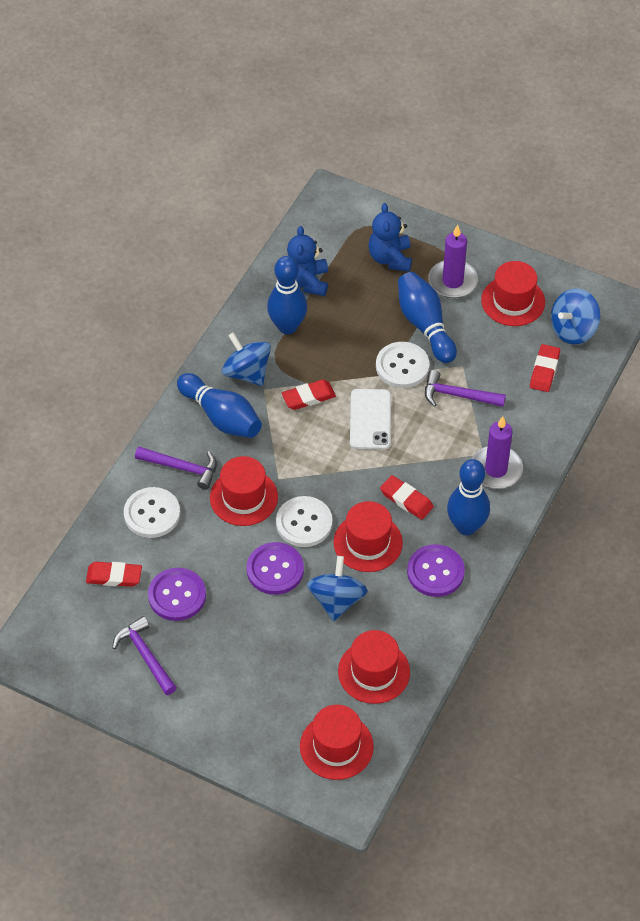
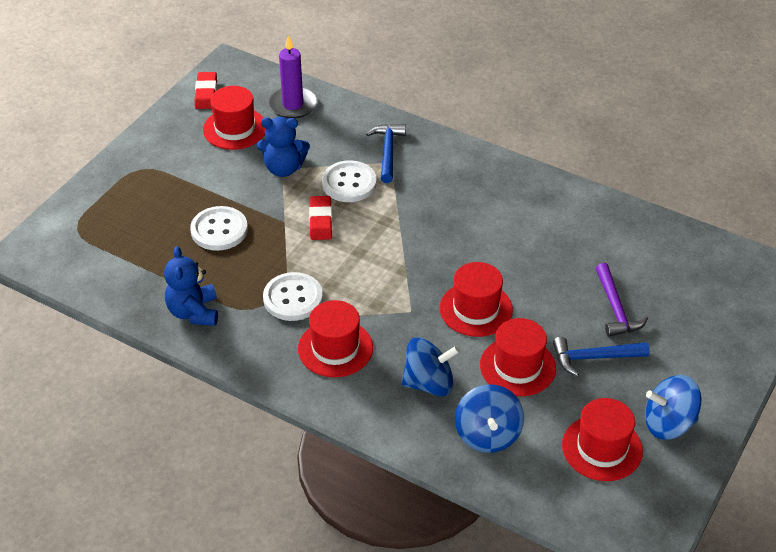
blue bowling pin: 4 -> 0
blue hammer: 0 -> 2
purple button: 3 -> 0
purple candle: 2 -> 1
purple hammer: 3 -> 1
red eraser: 4 -> 2
white phone: 1 -> 0

